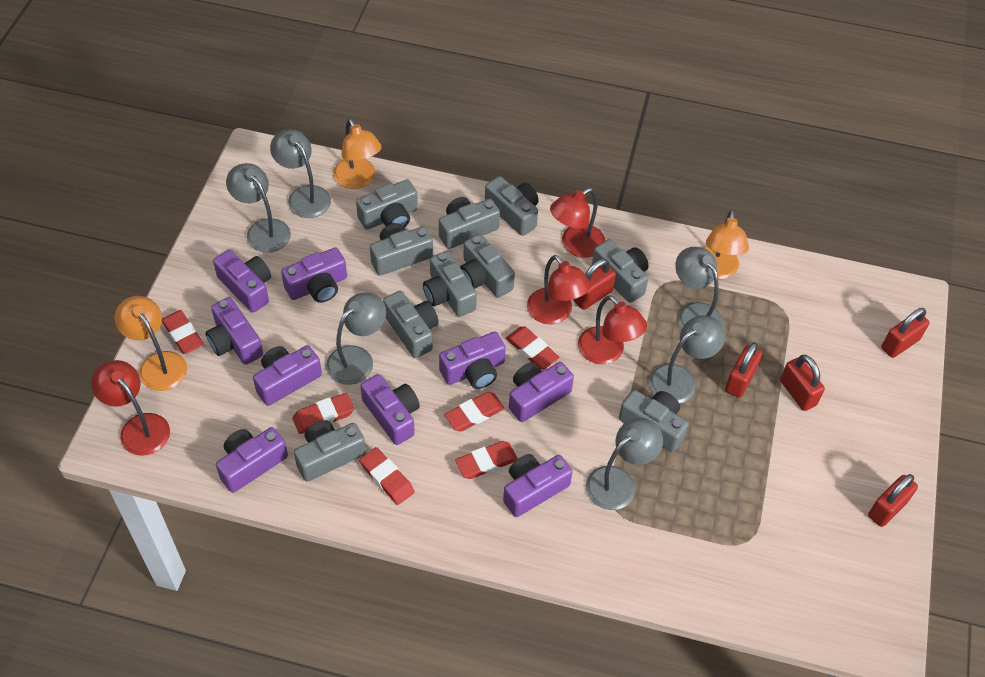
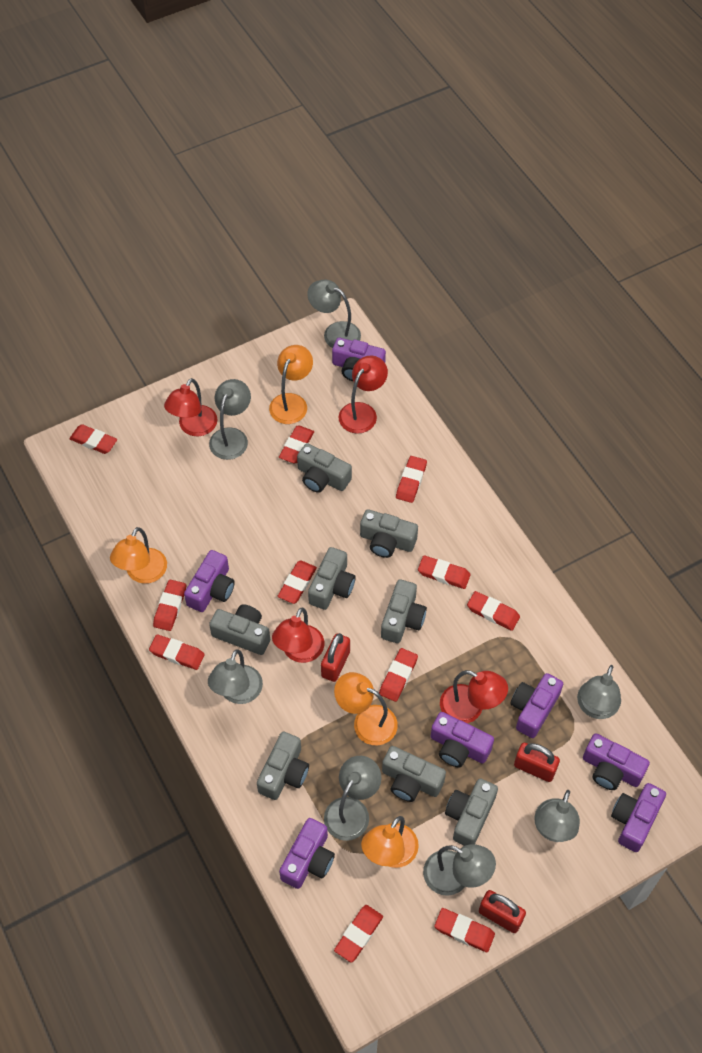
grey camera: 10 -> 8
grey lamp: 6 -> 7
orange lamp: 3 -> 4
purple camera: 9 -> 7
red eraser: 6 -> 11
red padlock: 5 -> 3

